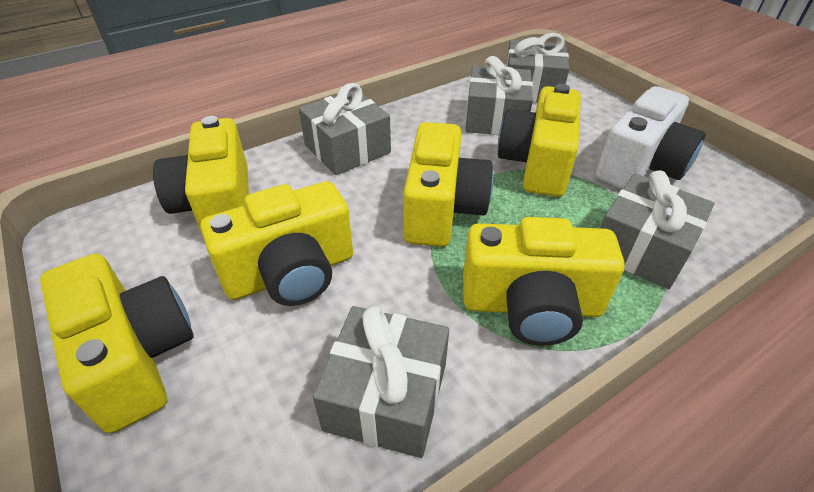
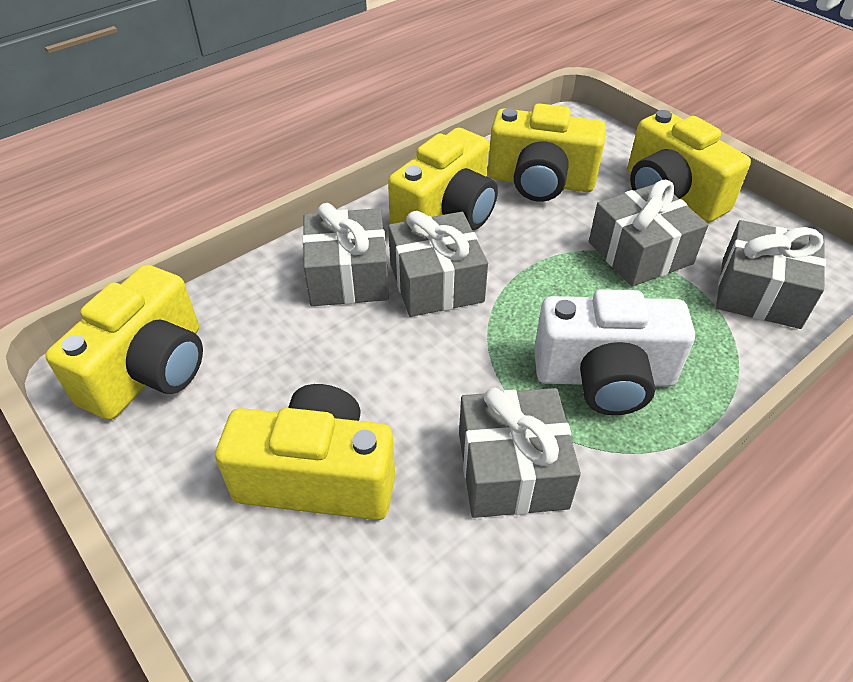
yellow camera: 6 -> 5

